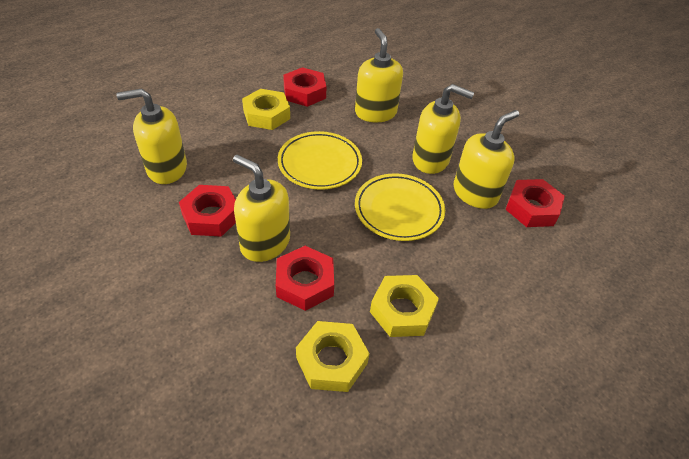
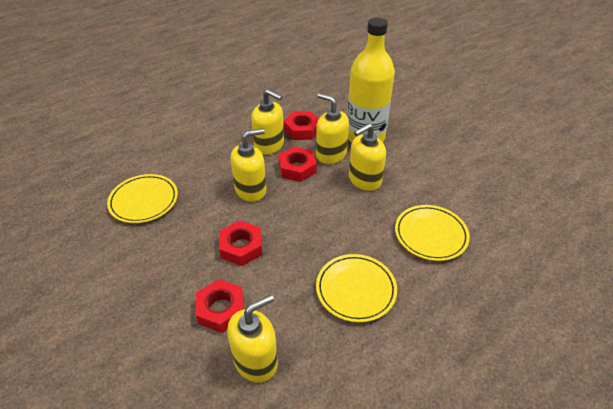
yellow bottle: 0 -> 1
yellow nut: 3 -> 0
yellow plate: 2 -> 3

